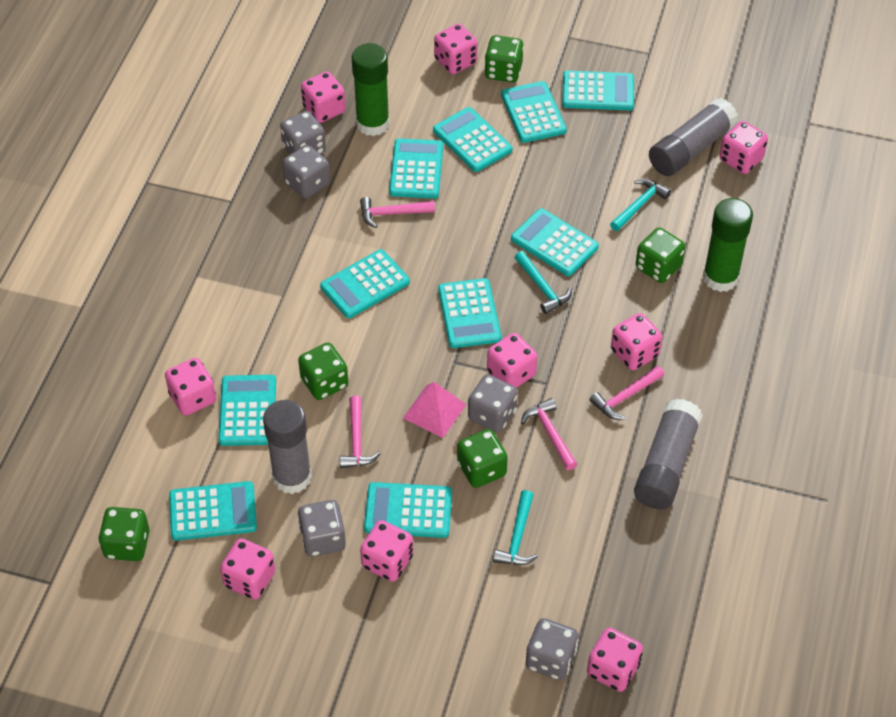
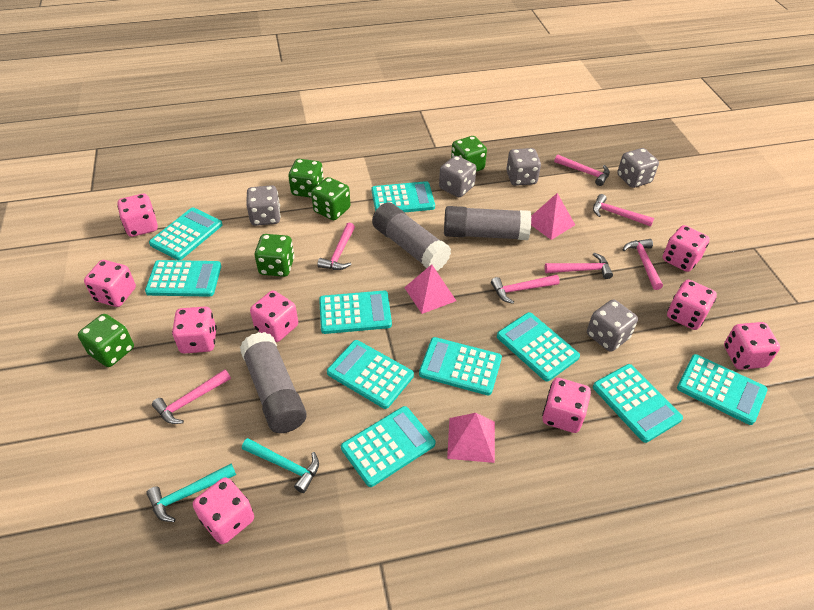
green glue stick: 2 -> 0
pink hammer: 4 -> 7
pink pyramid: 1 -> 3
turquoise hammer: 3 -> 2

